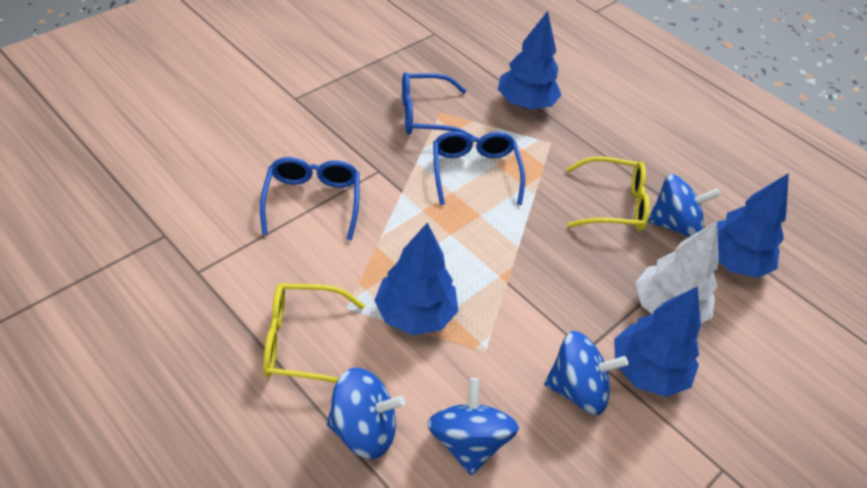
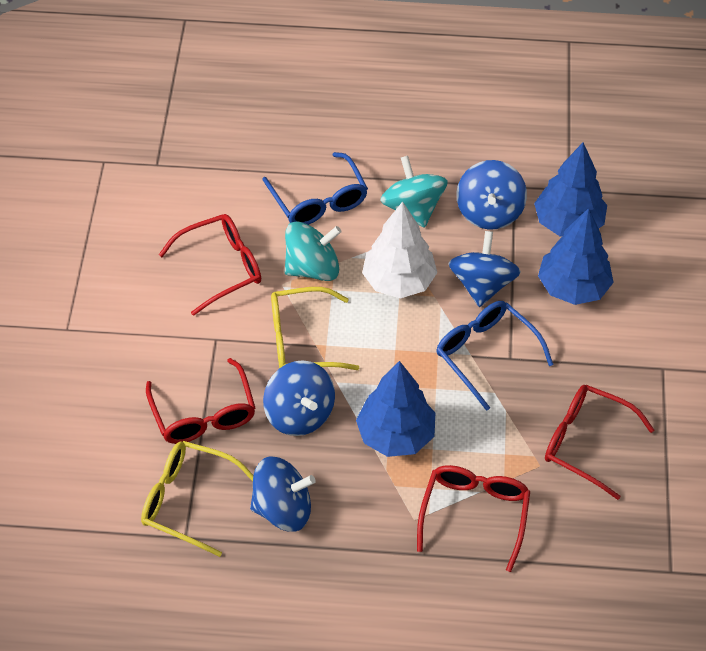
blue glasses: 3 -> 2
blue tree: 4 -> 3
red glasses: 0 -> 4
turquoise spinning top: 0 -> 2

